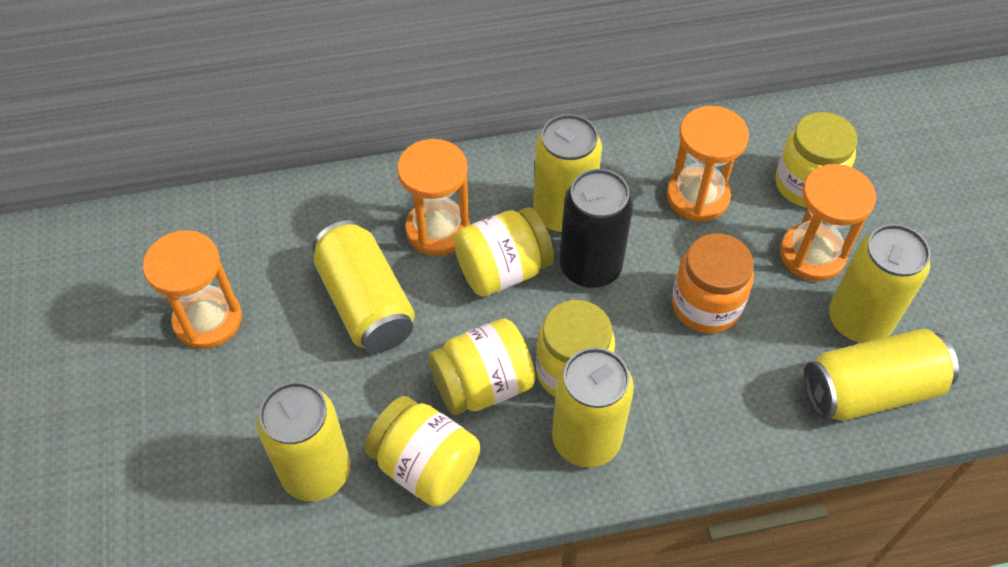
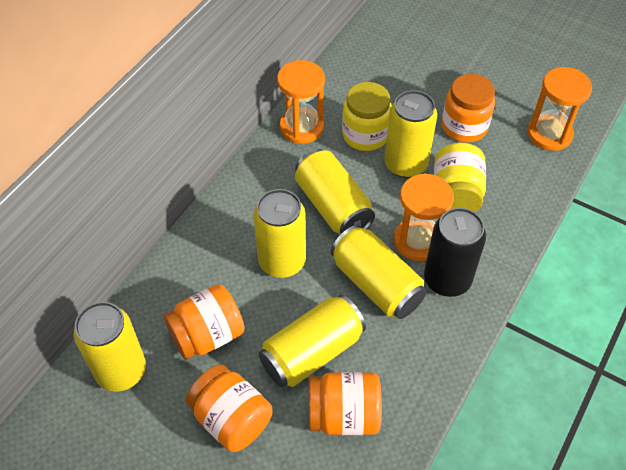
orange hourglass: 4 -> 3
orange jar: 1 -> 4
yellow jar: 5 -> 2

